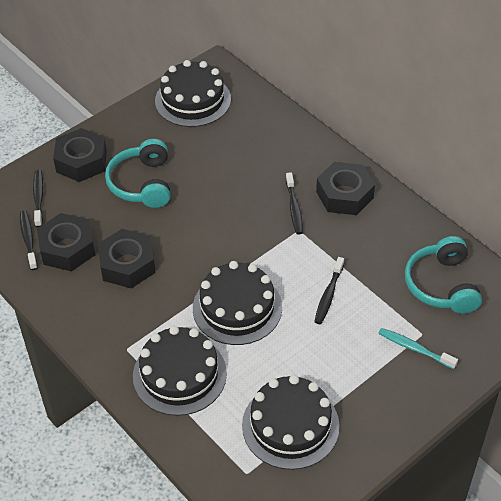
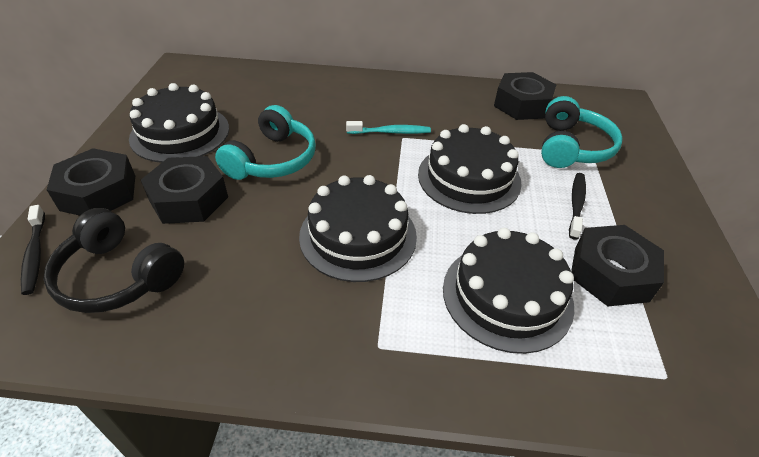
black headphones: 0 -> 1
black toothbrush: 4 -> 2

